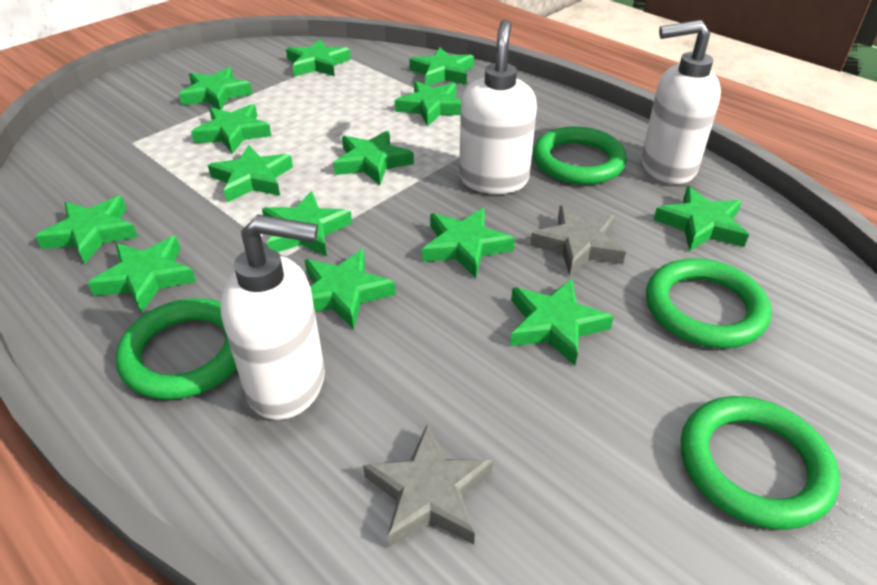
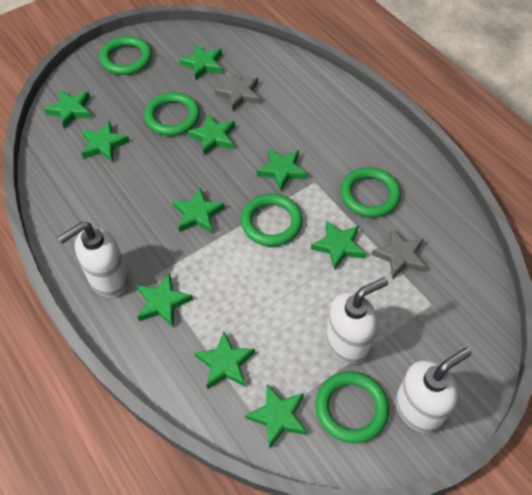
green ring: 4 -> 5
green star: 14 -> 10

